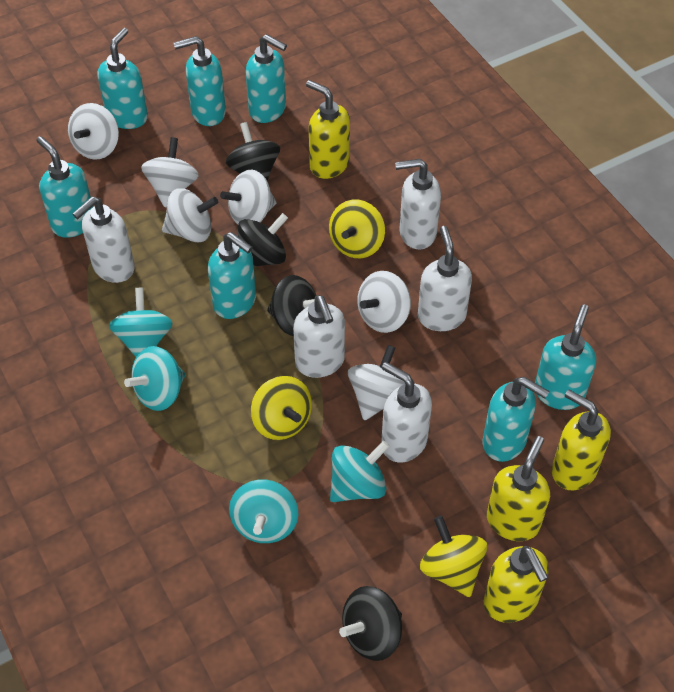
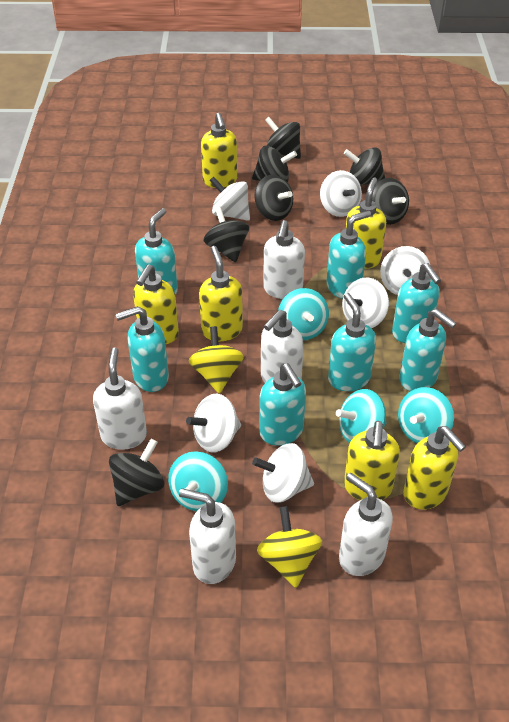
black spinning top: 4 -> 7
yellow soap dispenser: 4 -> 6
yellow spinning top: 3 -> 2

